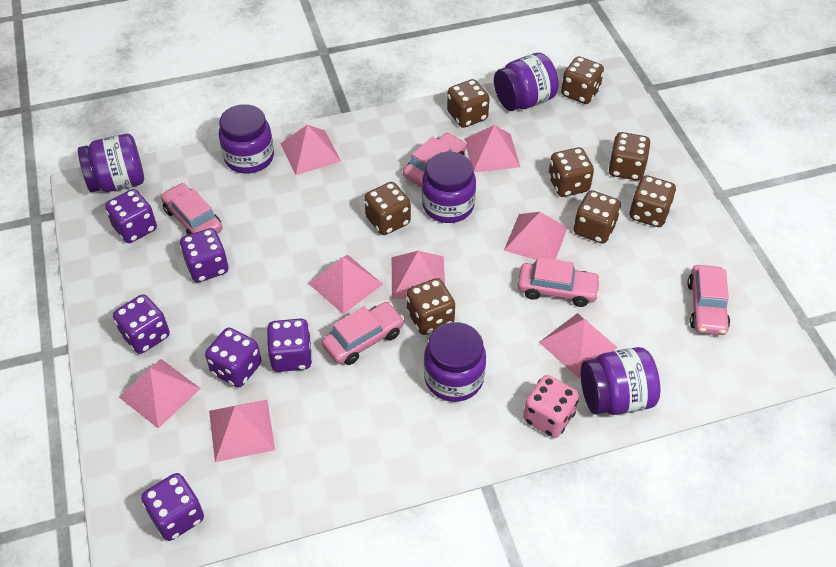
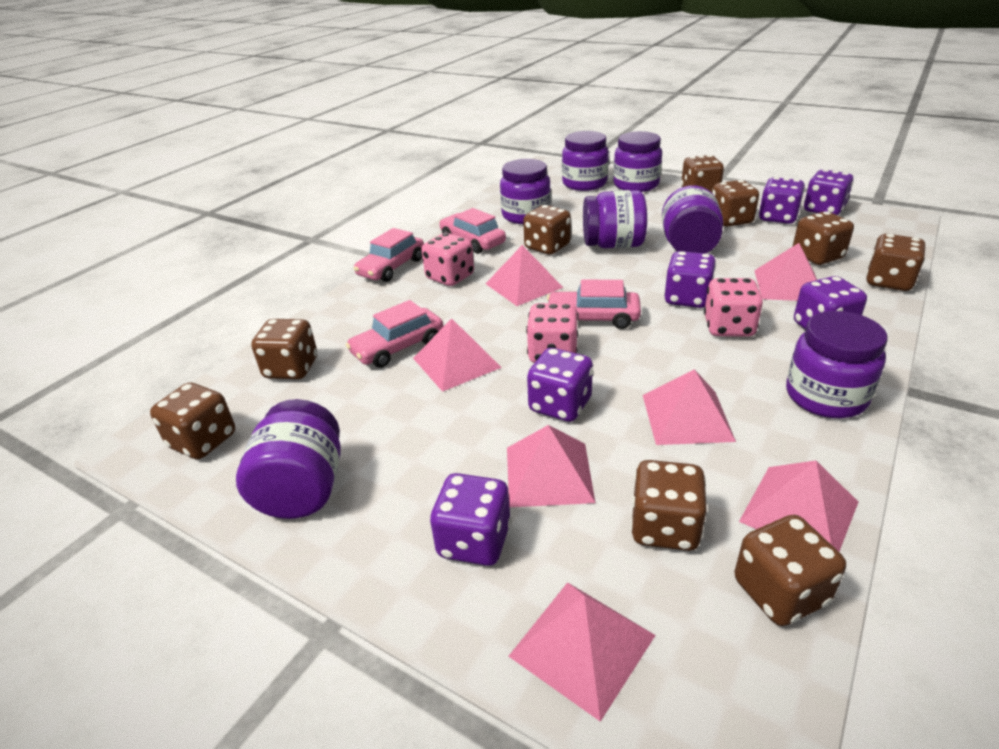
brown dice: 8 -> 9
pink car: 5 -> 4
pink dice: 1 -> 3
pink pyramid: 8 -> 7
purple jar: 6 -> 7

